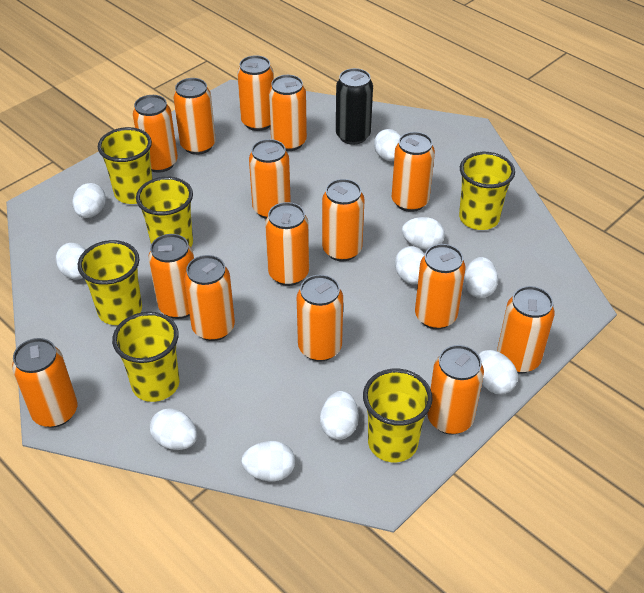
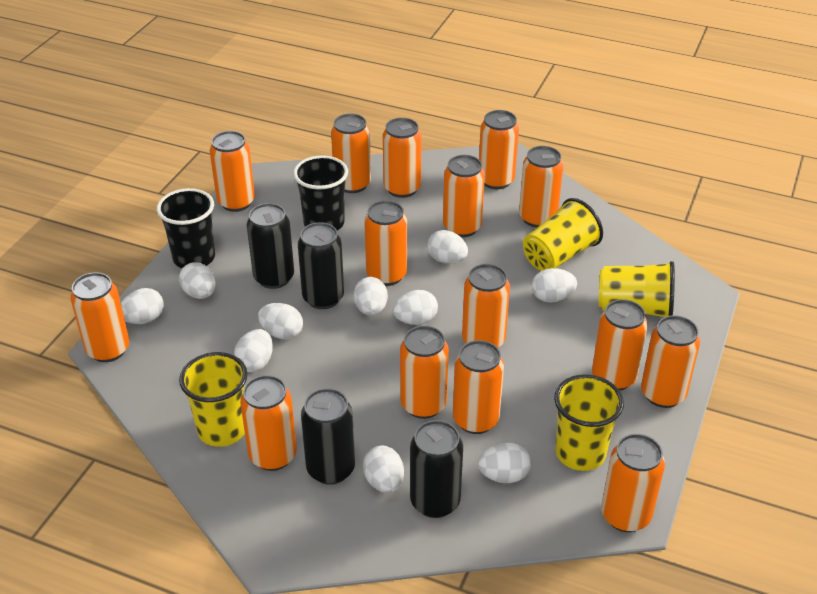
black can: 1 -> 4
black cup: 0 -> 2
yellow cup: 6 -> 4

